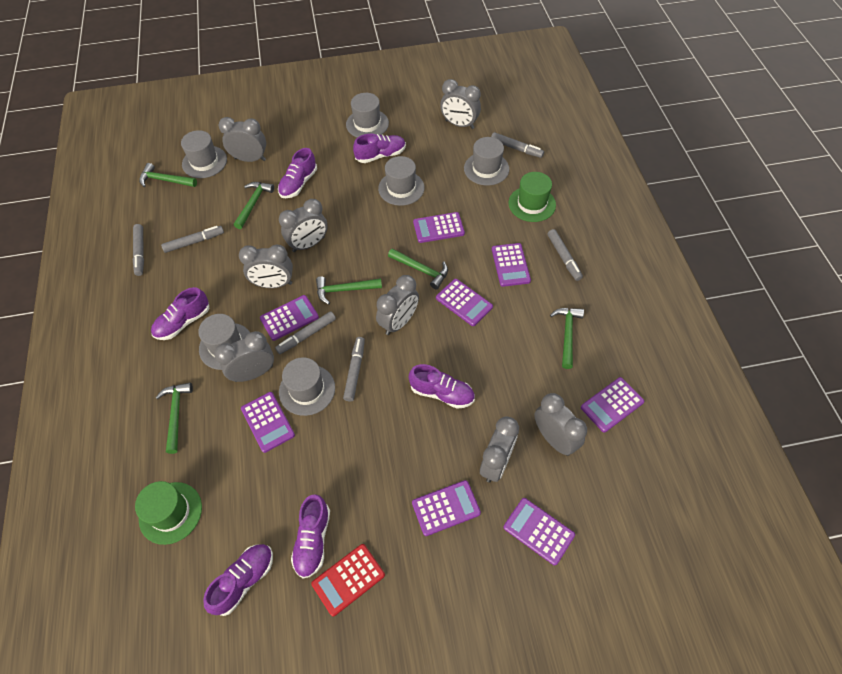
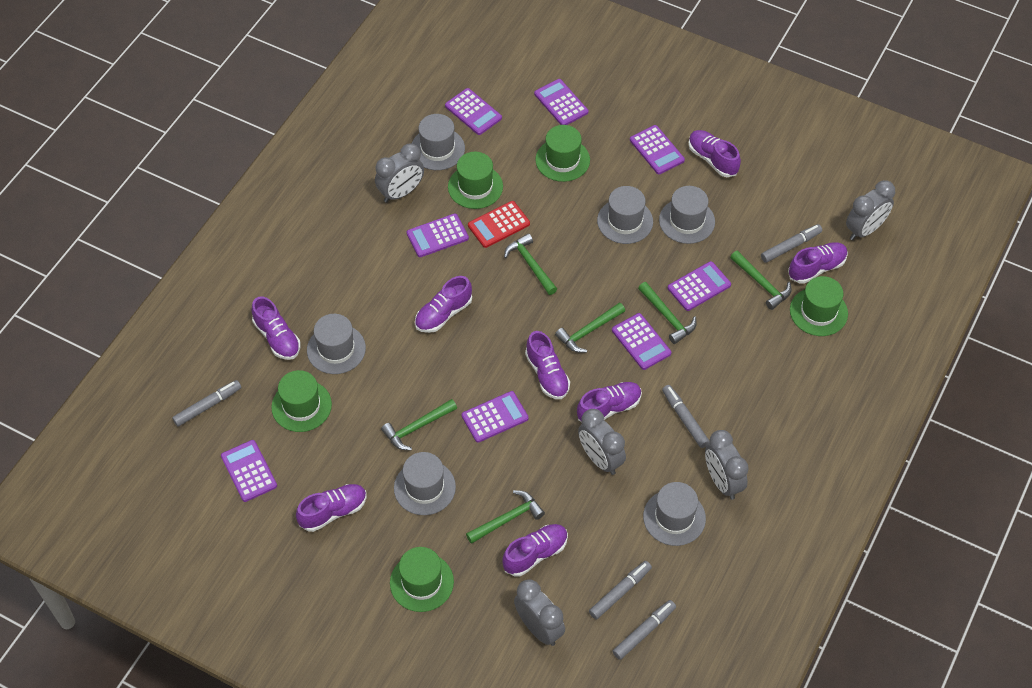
green hat: 2 -> 5
grey clock: 8 -> 5
grey marker: 6 -> 5
purple shoe: 6 -> 8

